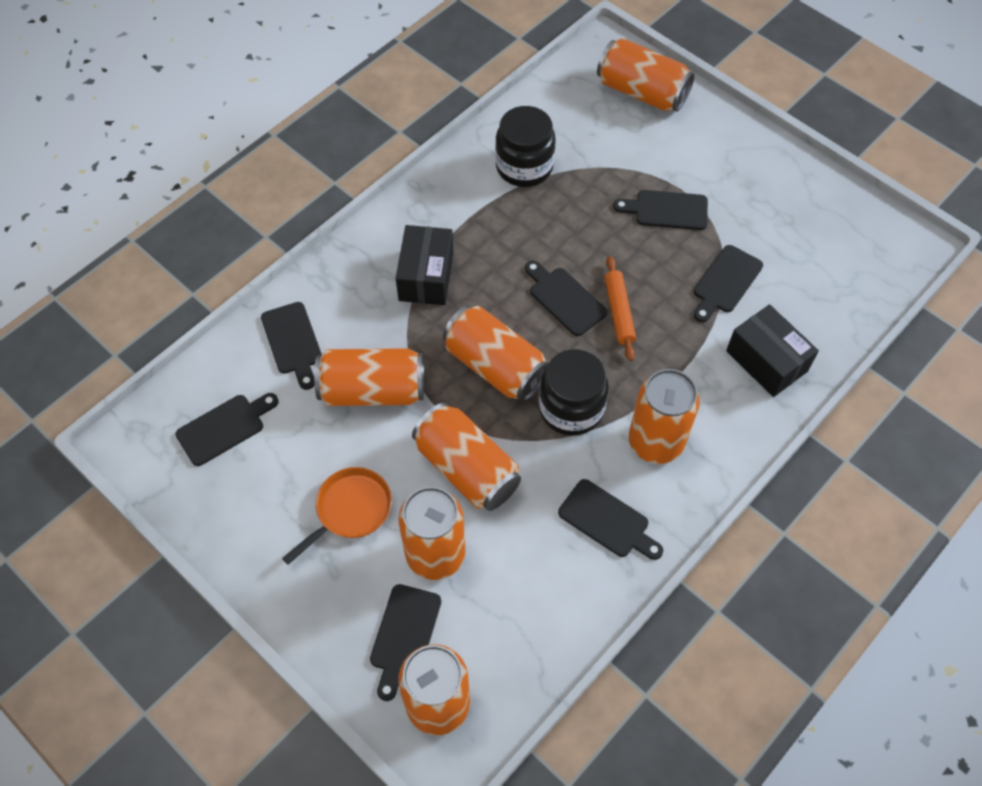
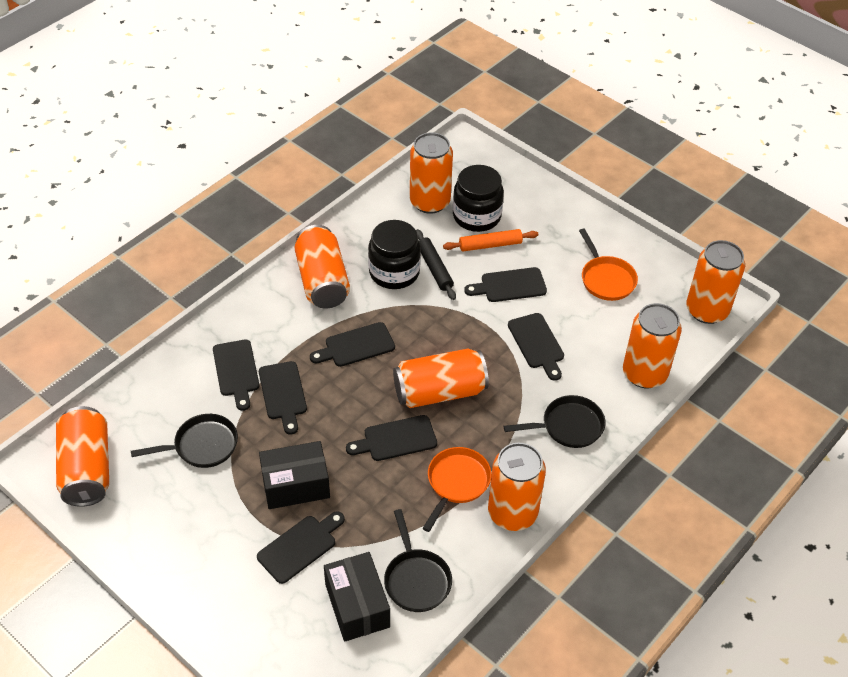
black pan: 0 -> 3
black rolling pin: 0 -> 1
orange pan: 1 -> 2

